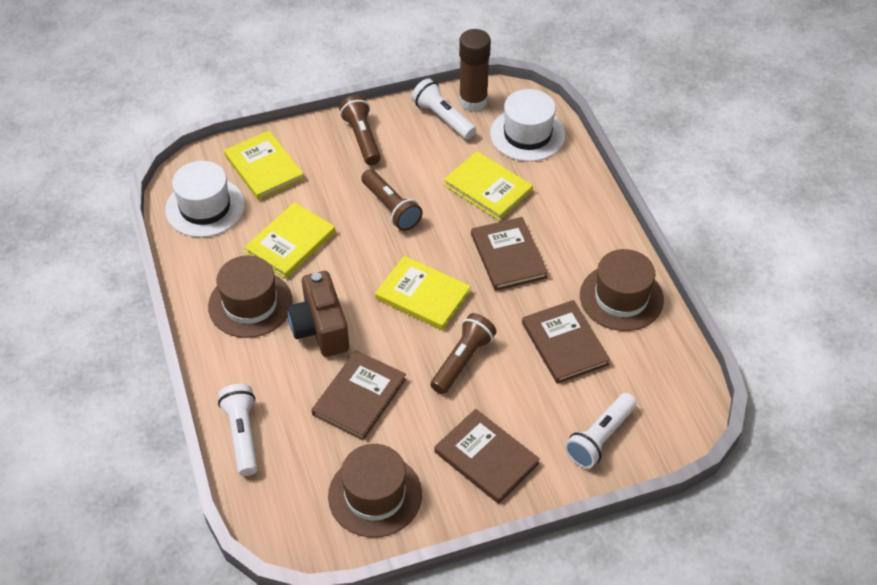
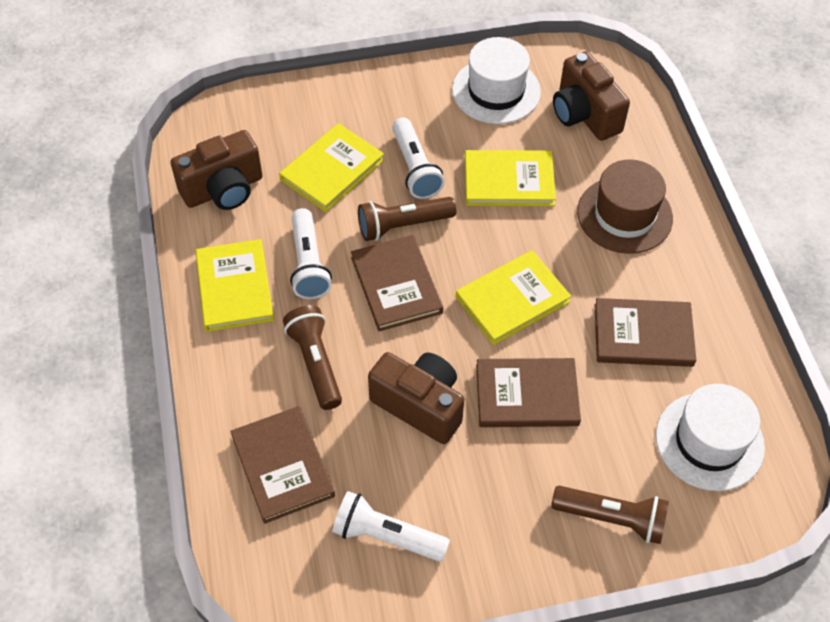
brown camera: 1 -> 3
brown glue stick: 1 -> 0
brown hat: 3 -> 1

